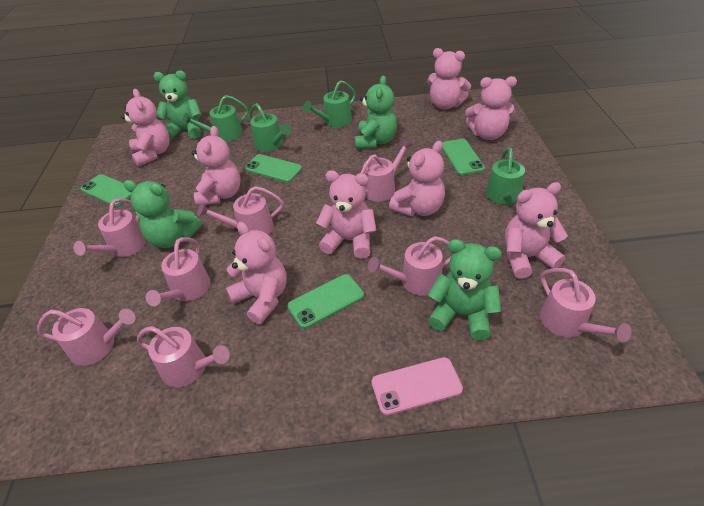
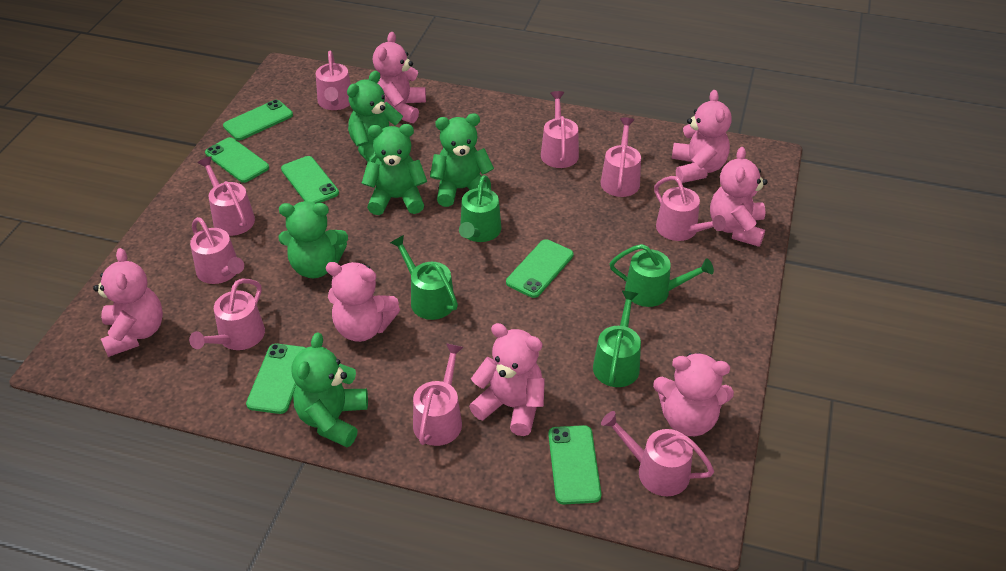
green phone: 4 -> 6
green teddy bear: 4 -> 5
pink phone: 1 -> 0
pink teddy bear: 8 -> 7
pink watering can: 8 -> 9

